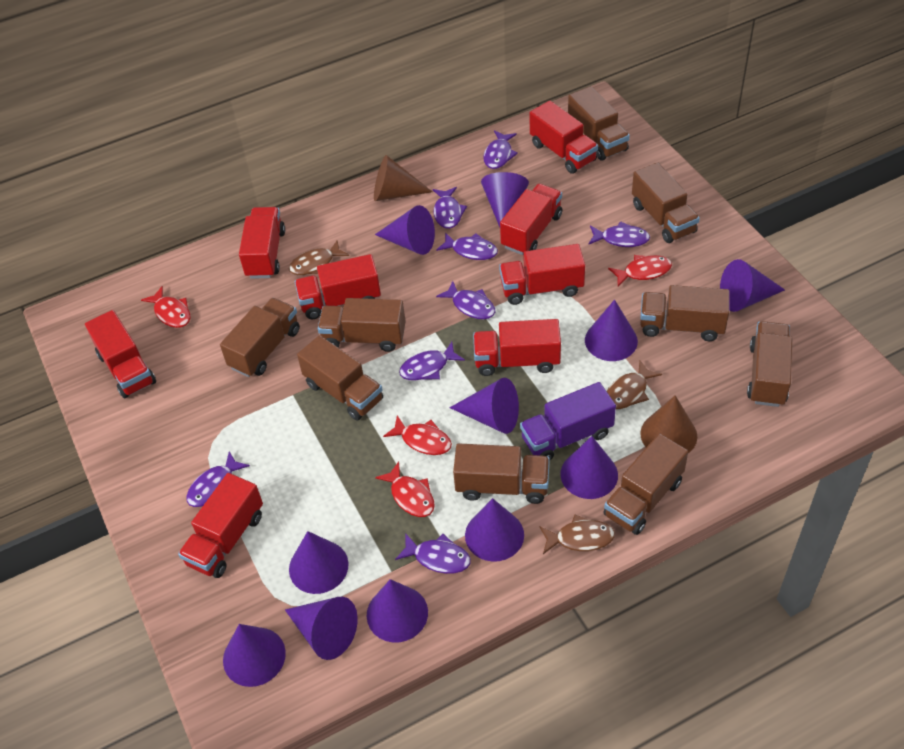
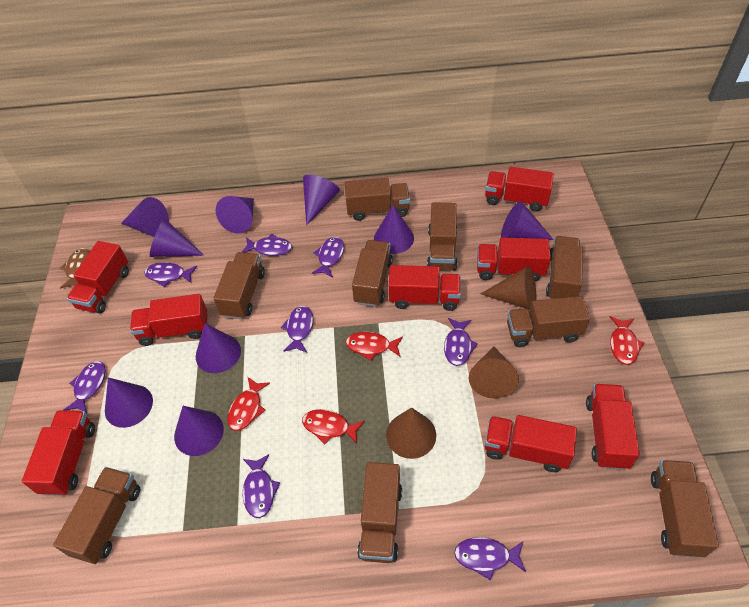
brown cone: 2 -> 3
brown fish: 3 -> 1
purple cone: 11 -> 9
purple truck: 1 -> 0

